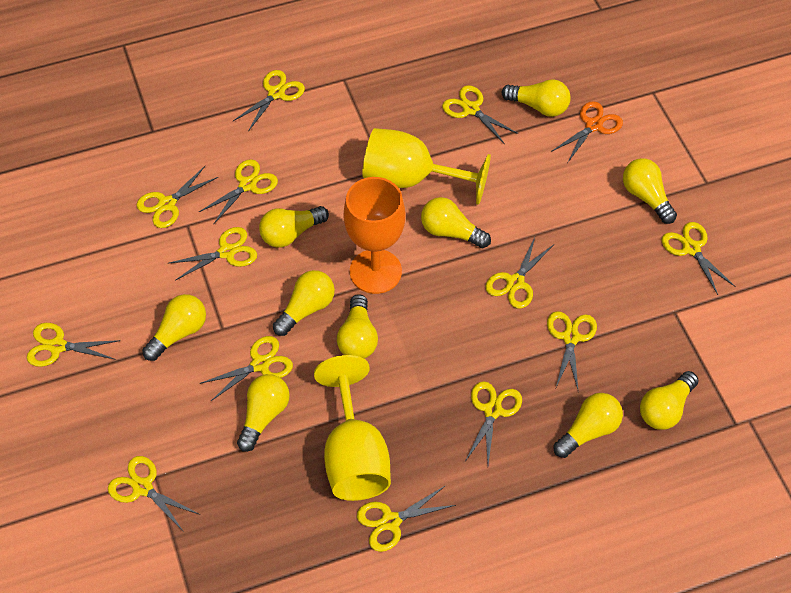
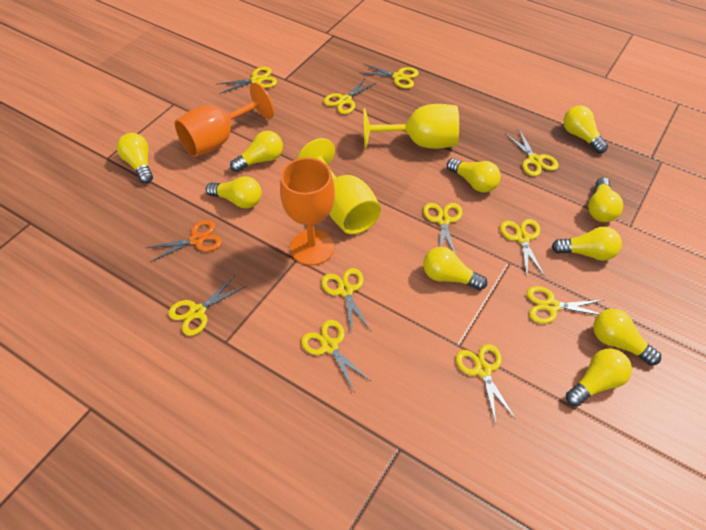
orange goblet: 1 -> 2
yellow scissors: 13 -> 11

